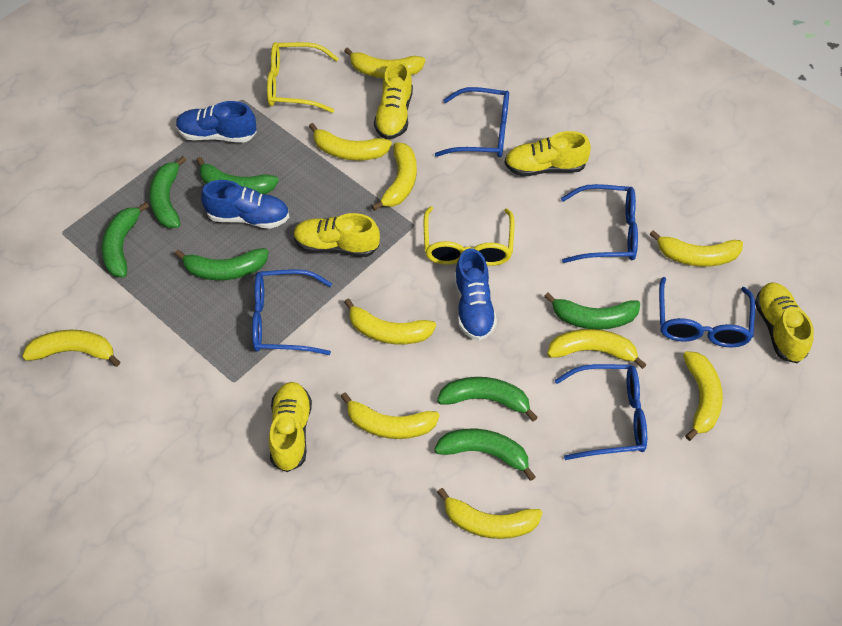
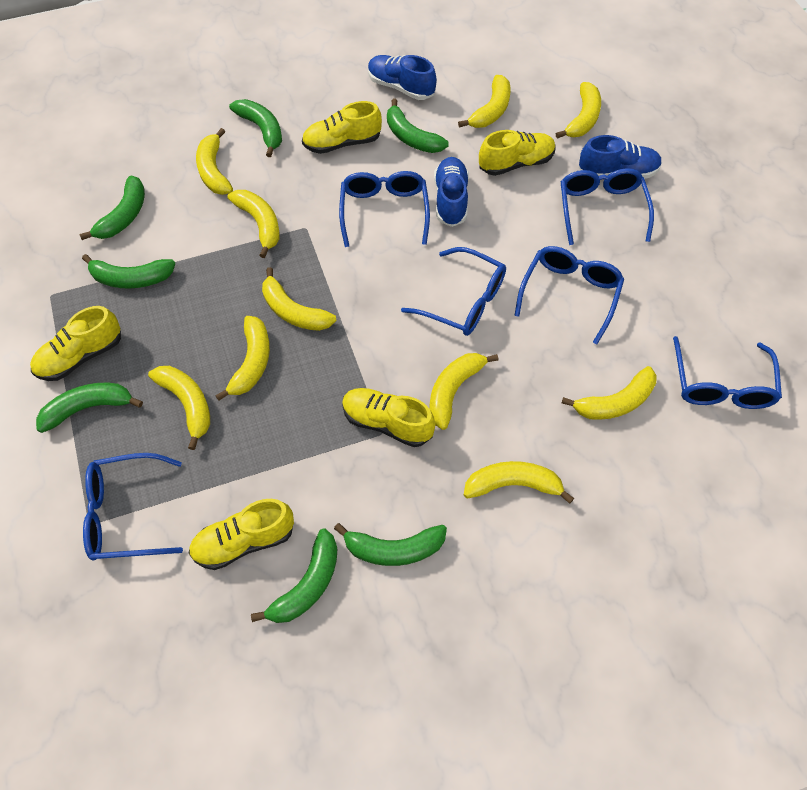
blue glasses: 5 -> 6
yellow glasses: 2 -> 0

